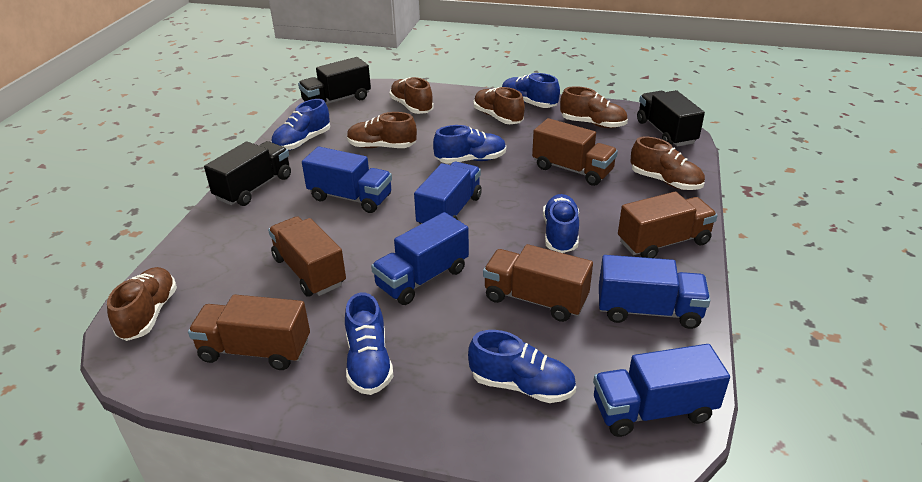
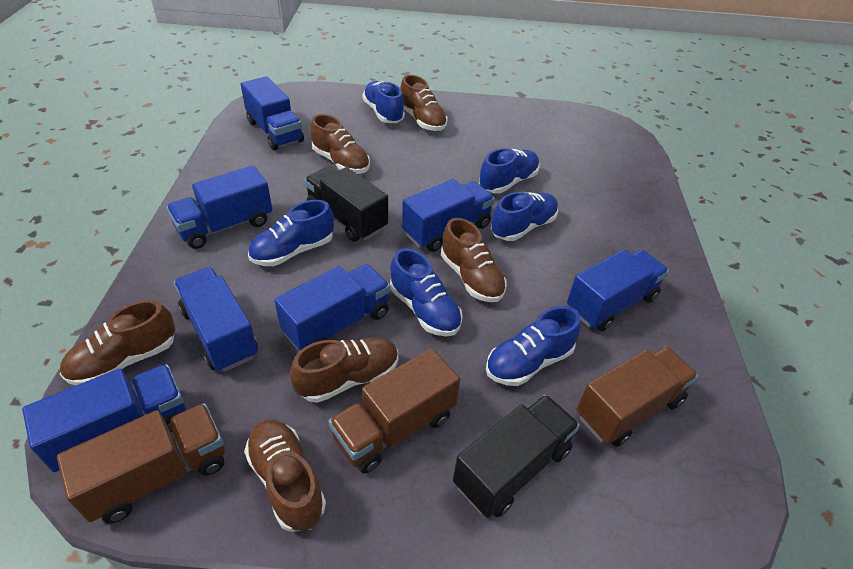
black truck: 3 -> 2
blue truck: 5 -> 7
brown truck: 5 -> 3

